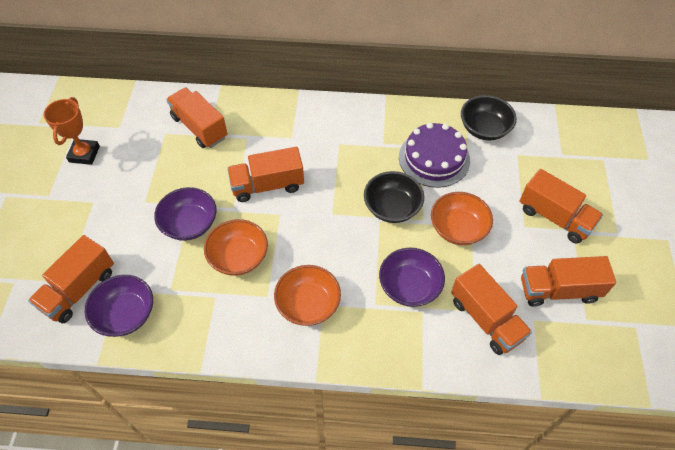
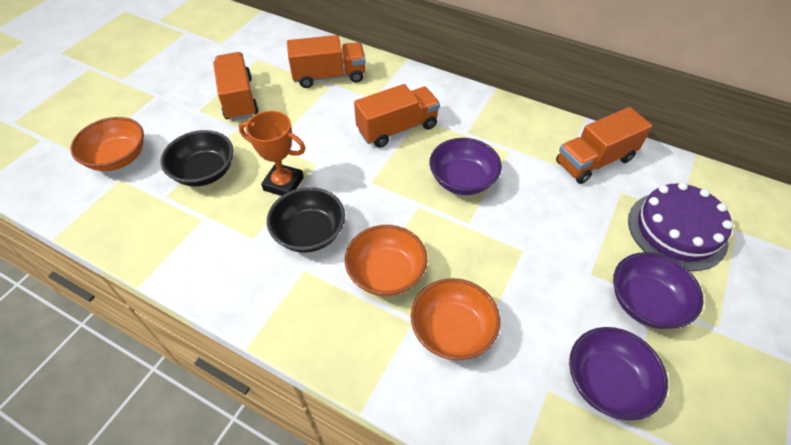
orange truck: 6 -> 4

